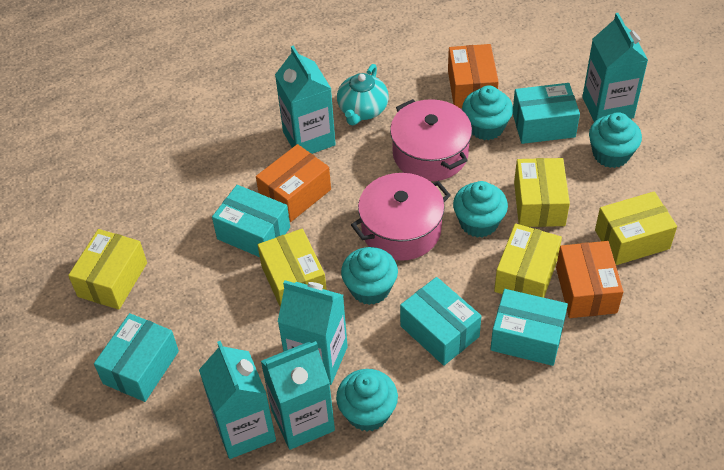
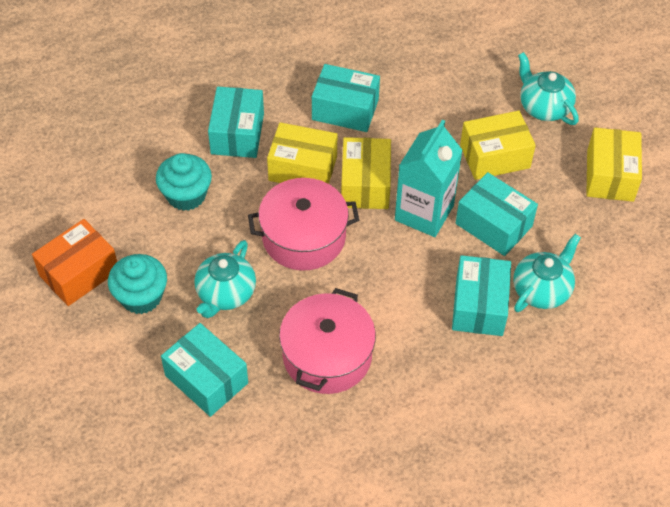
orange box: 3 -> 1
turquoise carton: 5 -> 1
turquoise cupcake: 5 -> 2
turquoise teapot: 1 -> 3
yellow box: 5 -> 4

